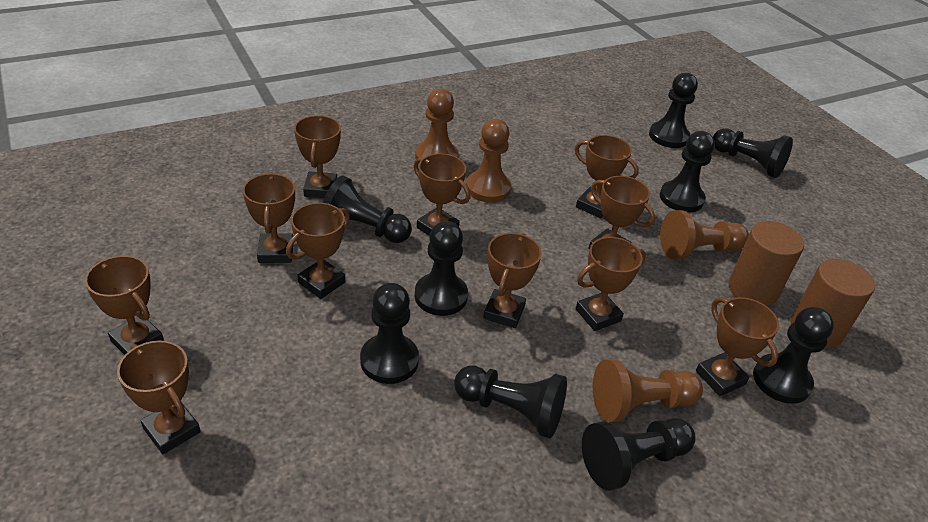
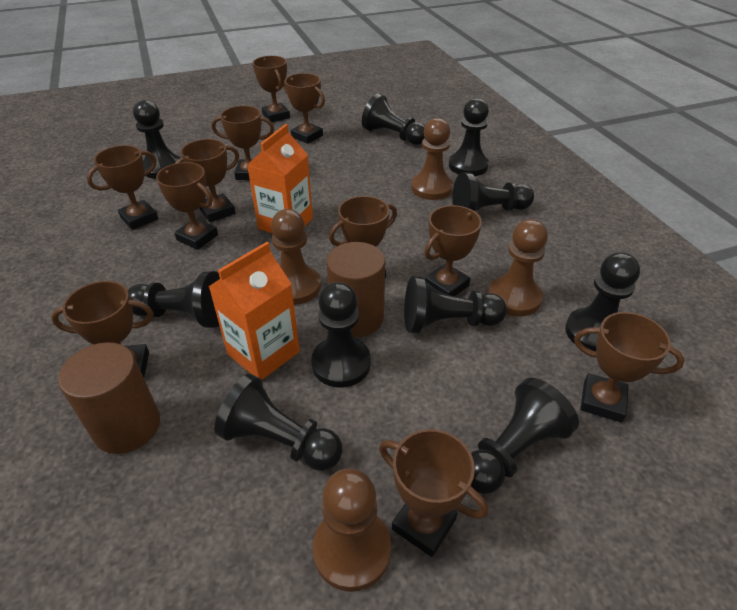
black pawn: 9 -> 10
orange carton: 0 -> 2

